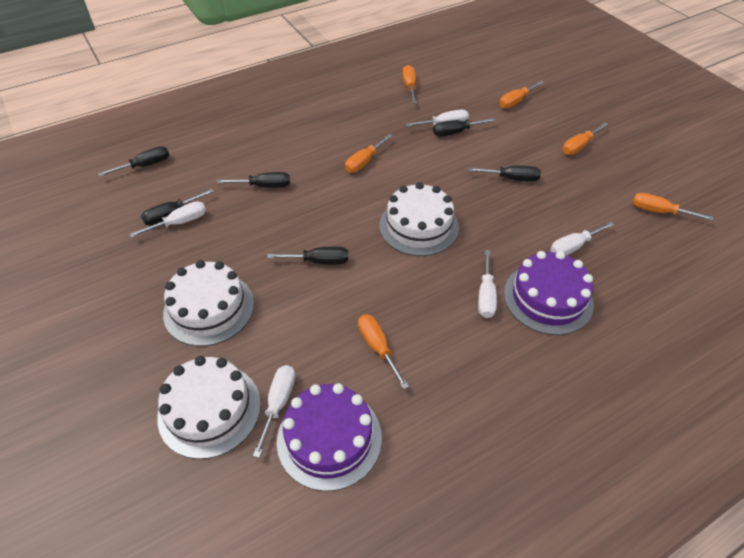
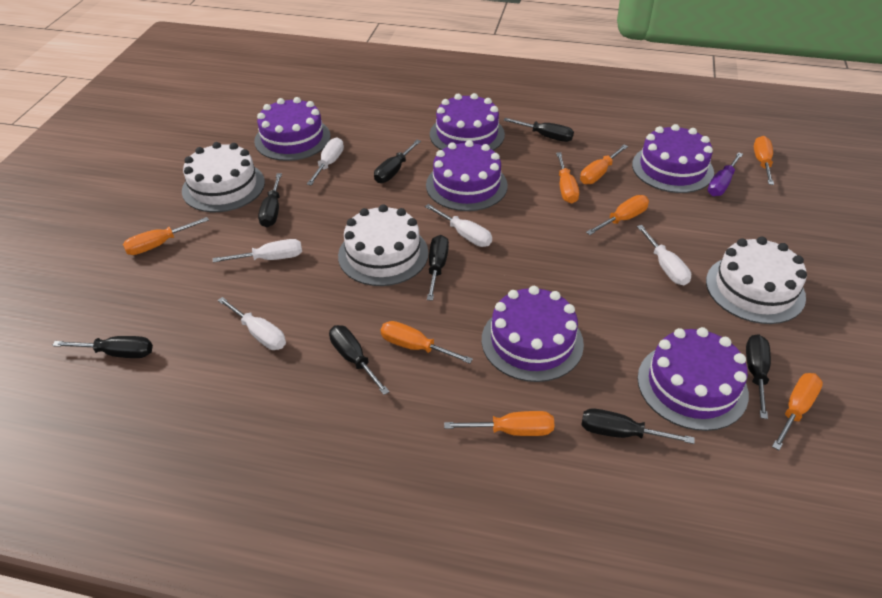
black screwdriver: 6 -> 8
orange screwdriver: 6 -> 8
purple cake: 2 -> 6
purple screwdriver: 0 -> 1

